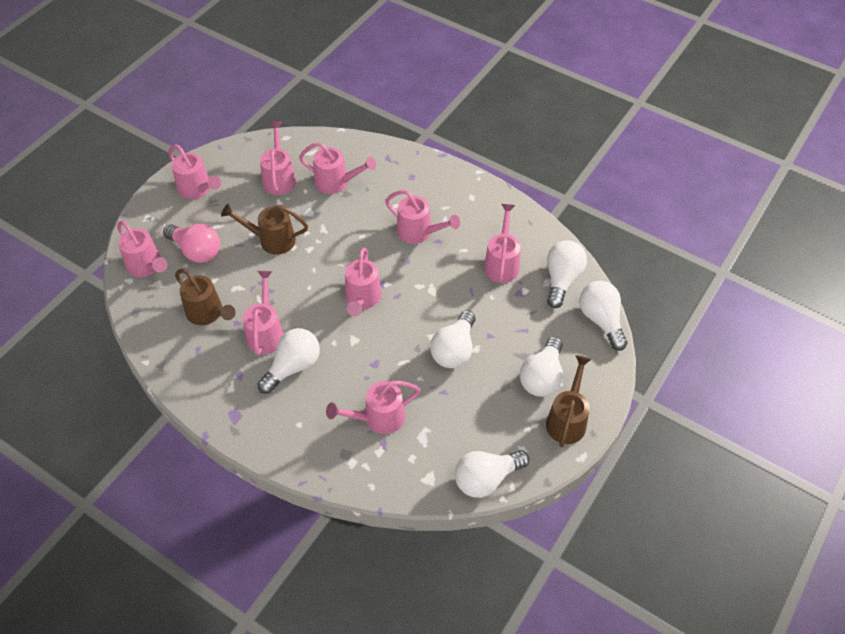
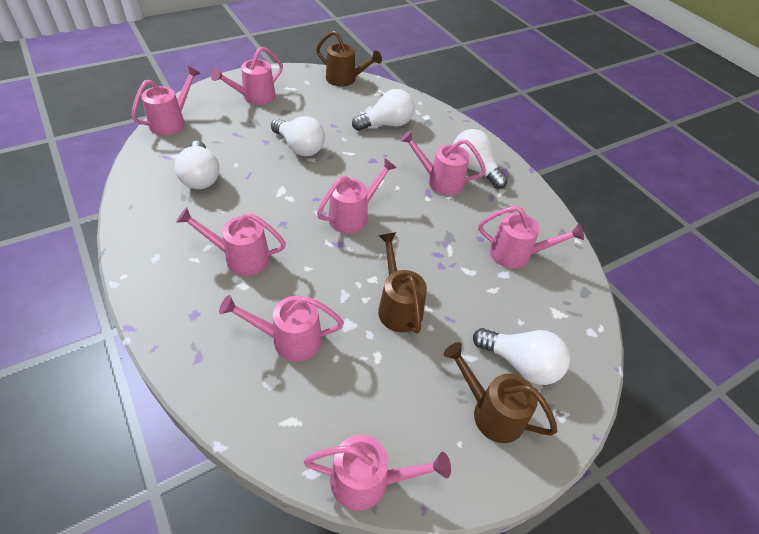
pink light bulb: 1 -> 0
pink watering can: 9 -> 8
white light bulb: 6 -> 5

